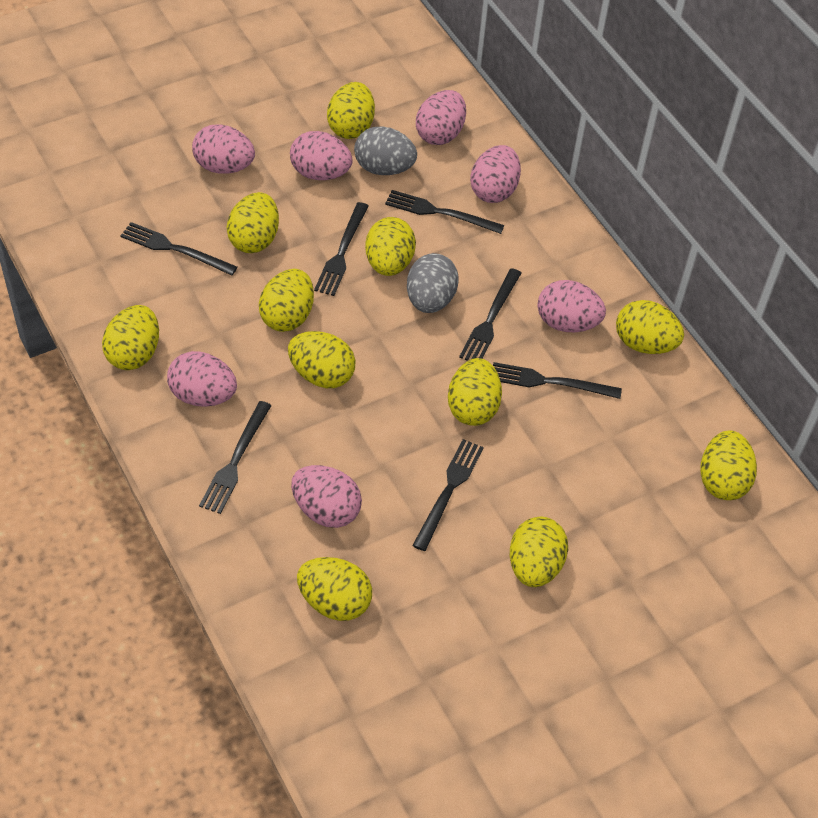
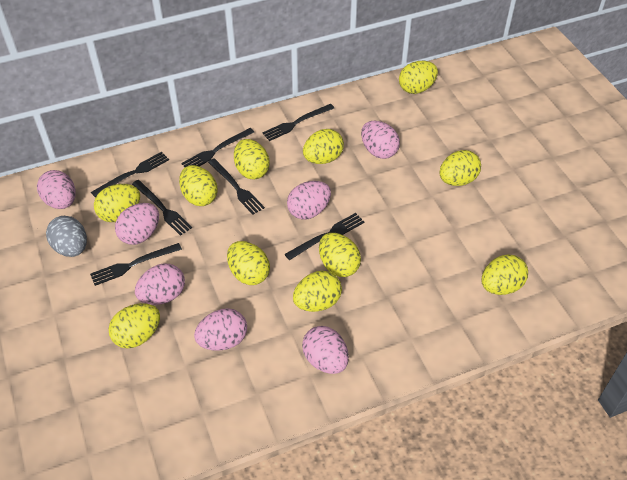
grey egg: 2 -> 1

